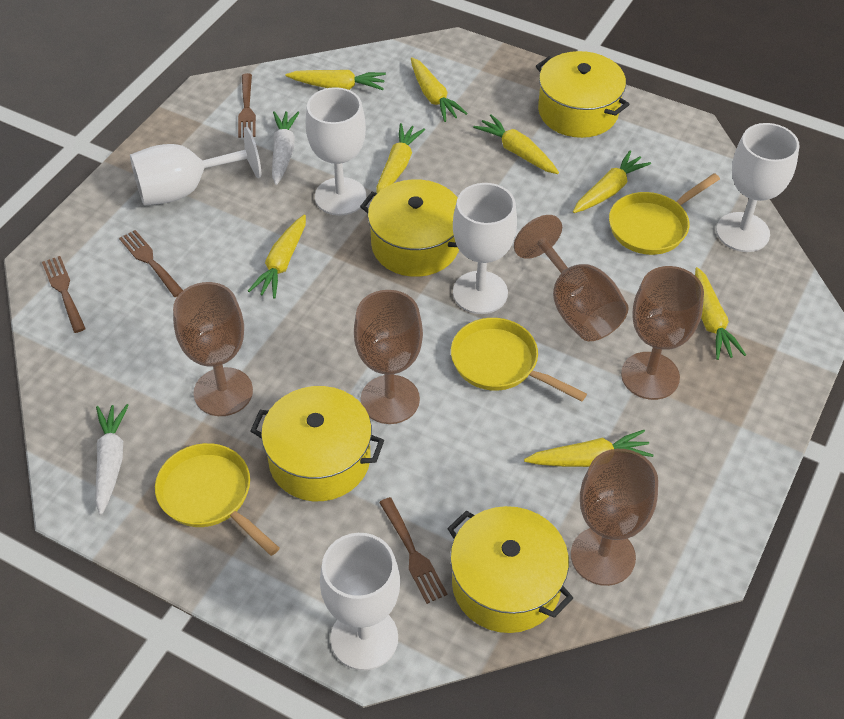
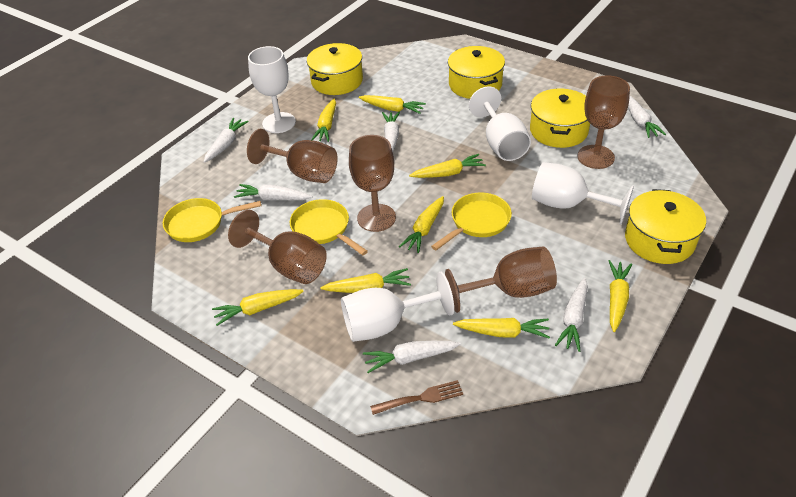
brown fork: 4 -> 1
white carrot: 2 -> 6
white goblet: 5 -> 4

